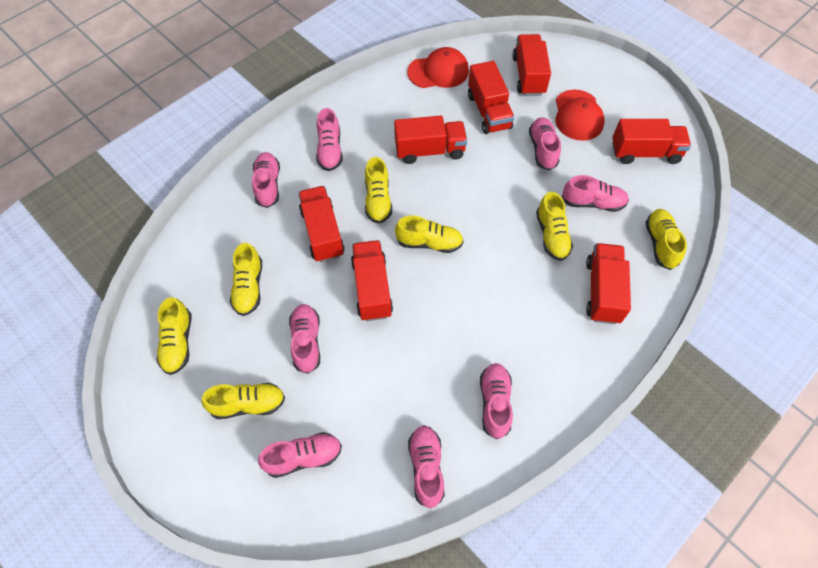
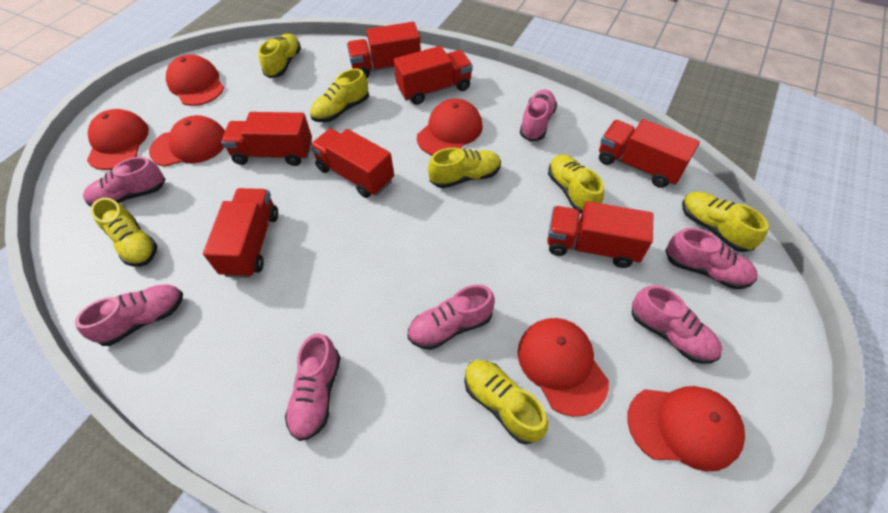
pink shoe: 8 -> 7
red cap: 2 -> 6

